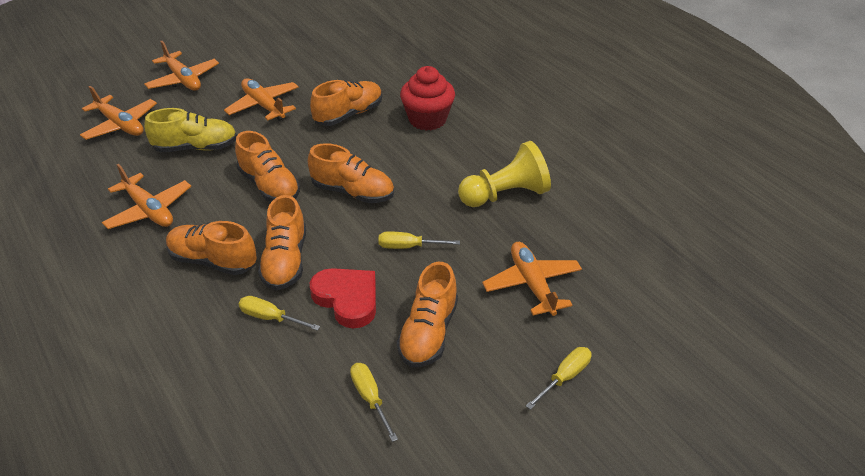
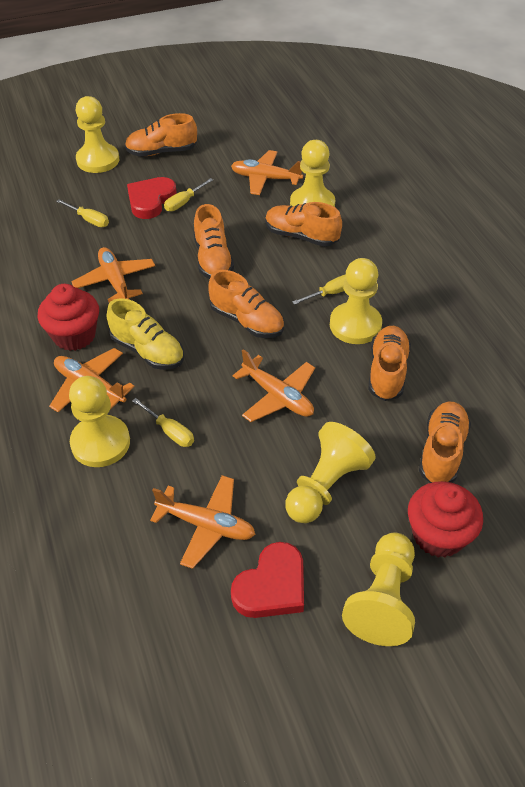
red cupcake: 1 -> 2
red heart: 1 -> 2
yellow pawn: 1 -> 6

